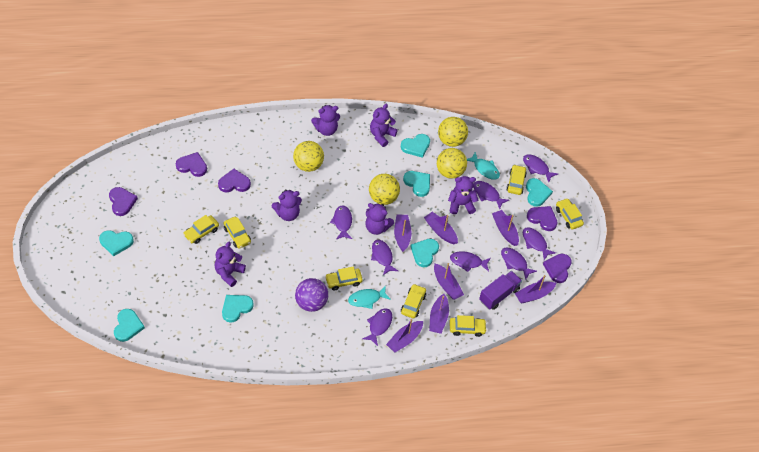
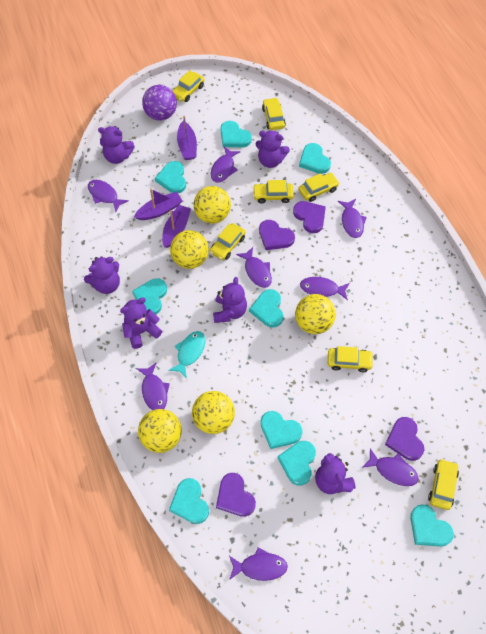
purple boat: 7 -> 3
purple heart: 5 -> 4
purple truck: 1 -> 0
turquoise fish: 2 -> 1
turquoise heart: 7 -> 9
yellow ball: 4 -> 5

